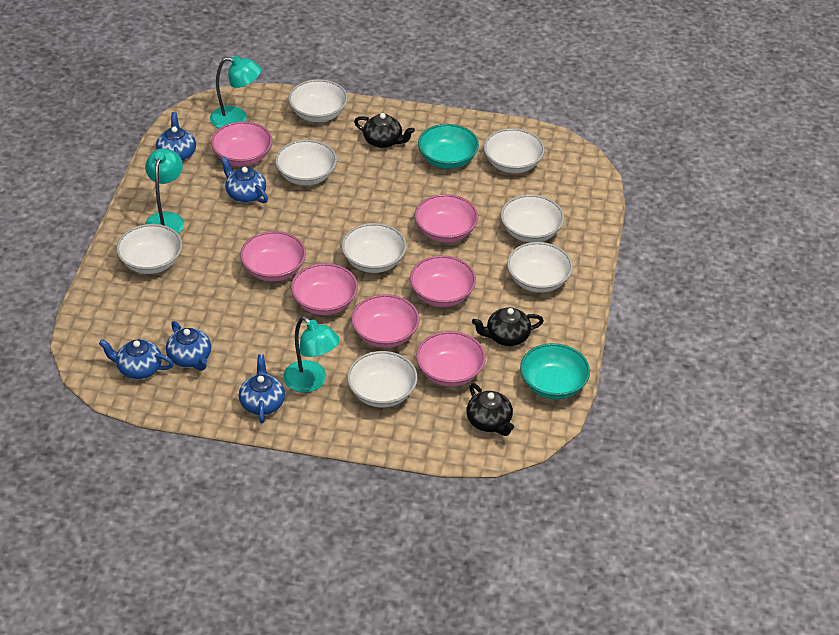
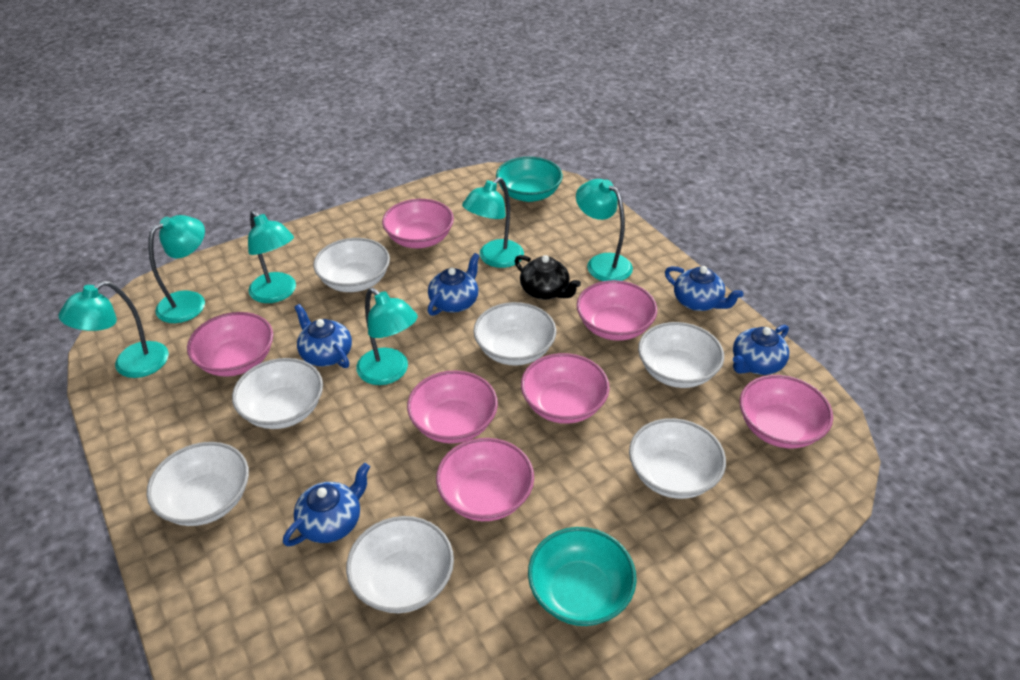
black teapot: 3 -> 1
turquoise lamp: 3 -> 6
white bowl: 8 -> 7

